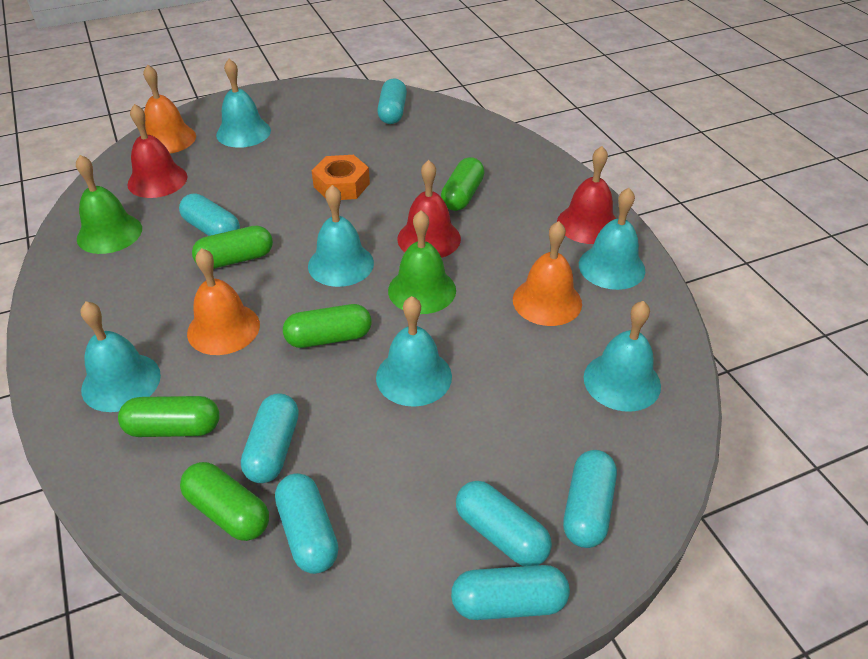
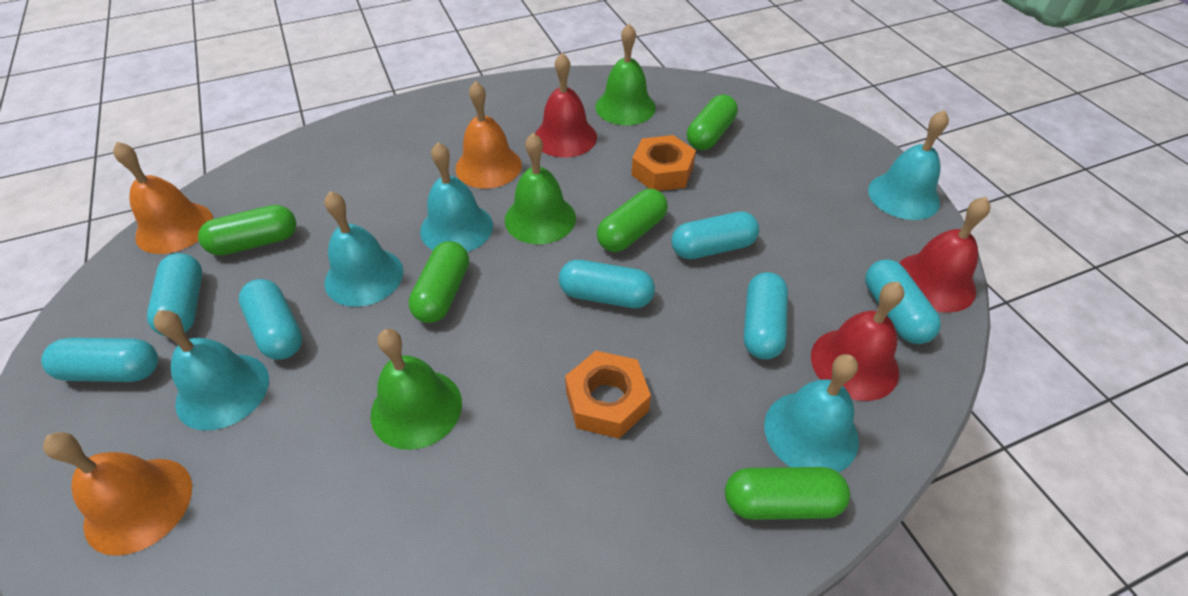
green bell: 2 -> 3
orange nut: 1 -> 2
turquoise bell: 6 -> 5

